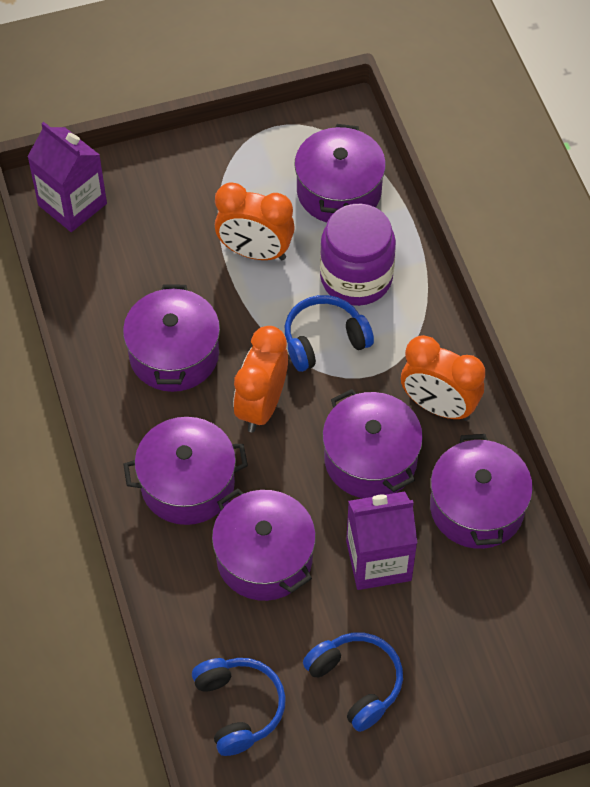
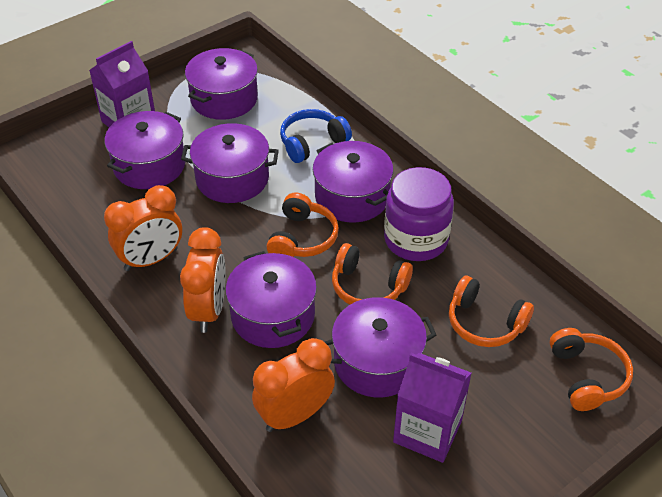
blue headphones: 3 -> 1
orange headphones: 0 -> 4

